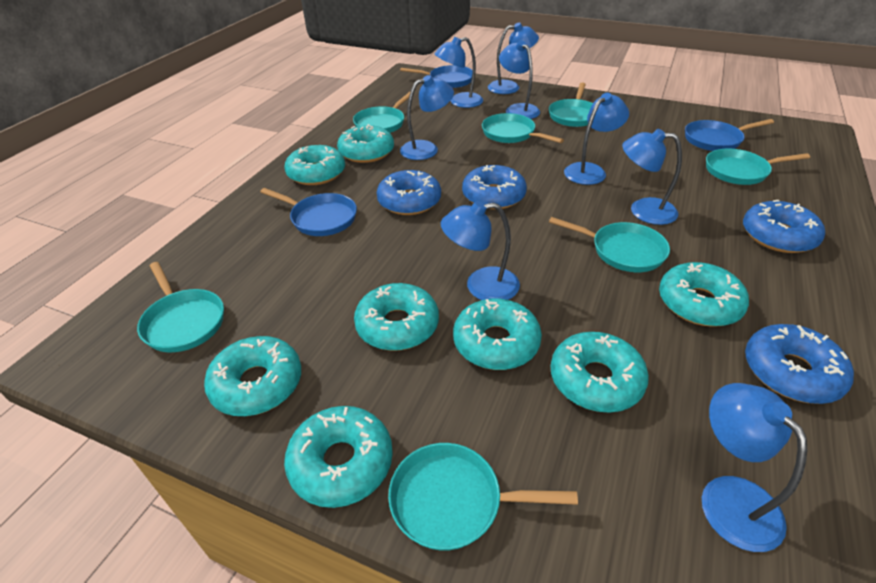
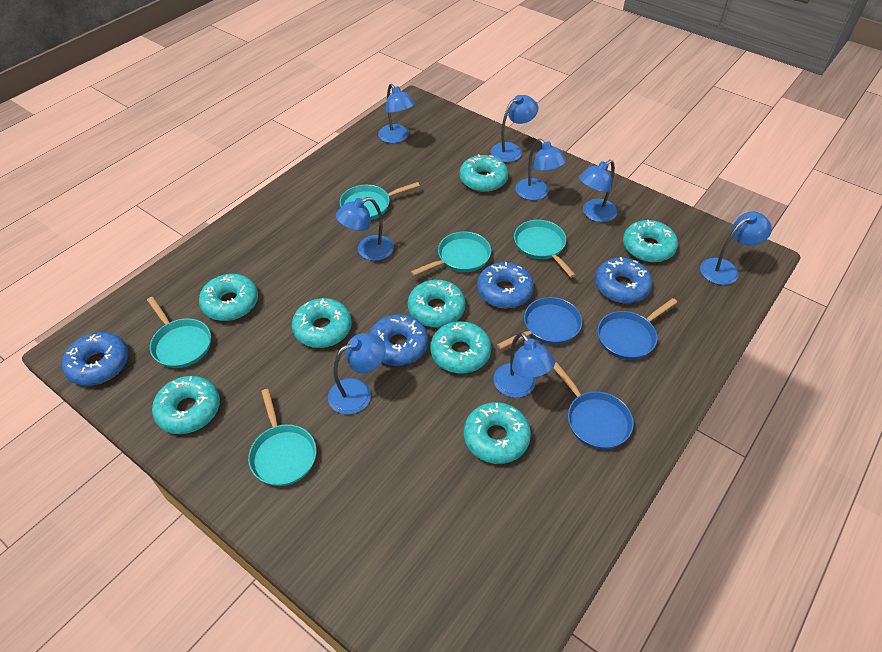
turquoise pan: 7 -> 5

